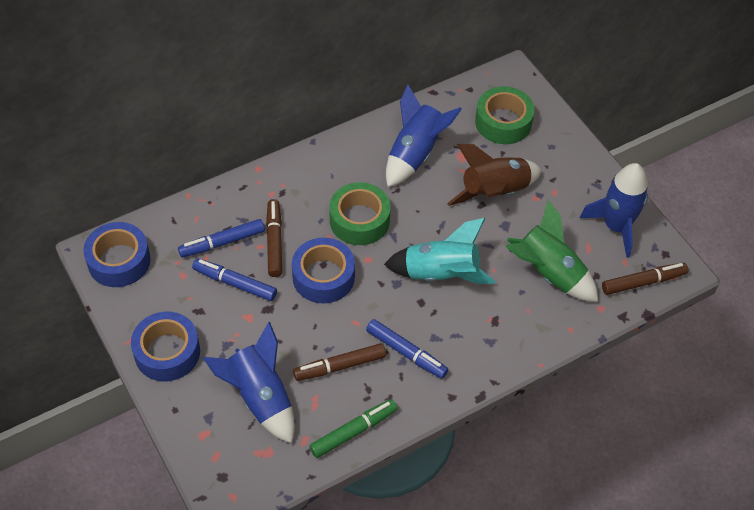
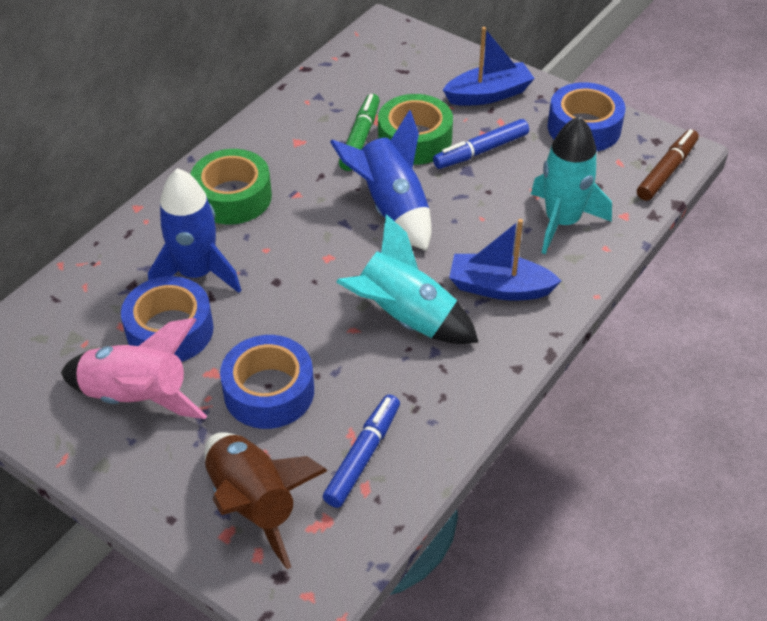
blue boat: 0 -> 2
blue marker: 3 -> 2
blue rocket: 3 -> 2
brown marker: 3 -> 1
green rocket: 1 -> 0
pink rocket: 0 -> 1
turquoise rocket: 1 -> 2

